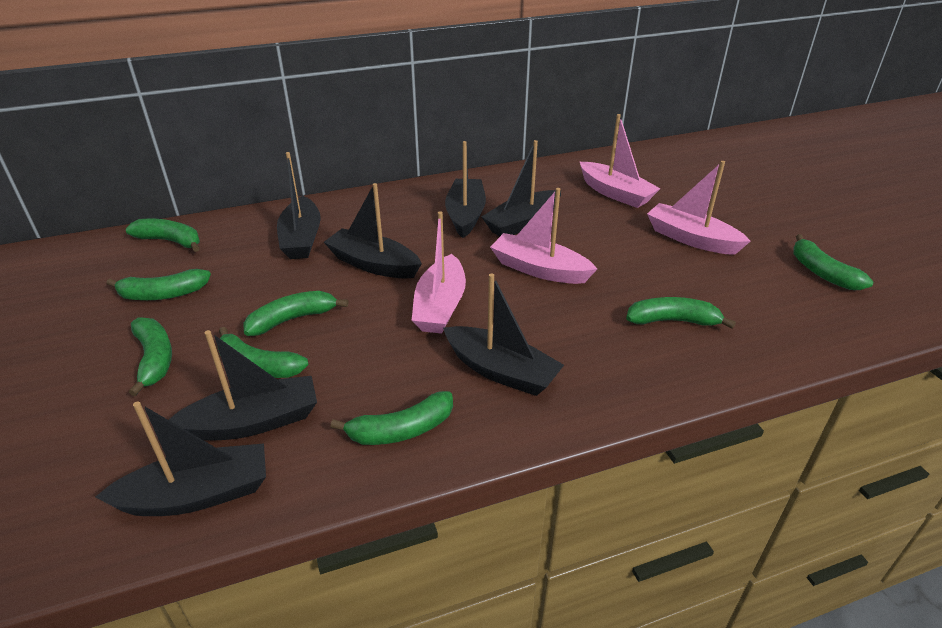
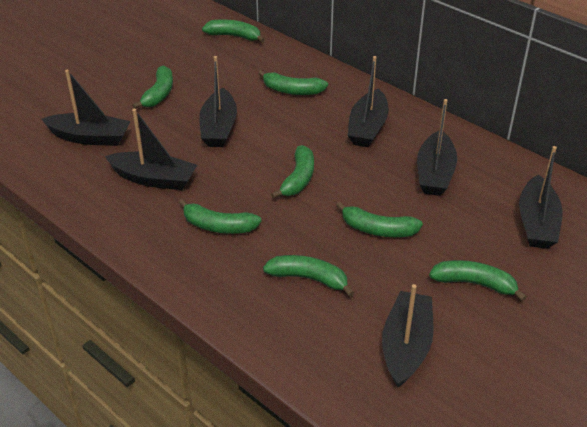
pink boat: 4 -> 0

